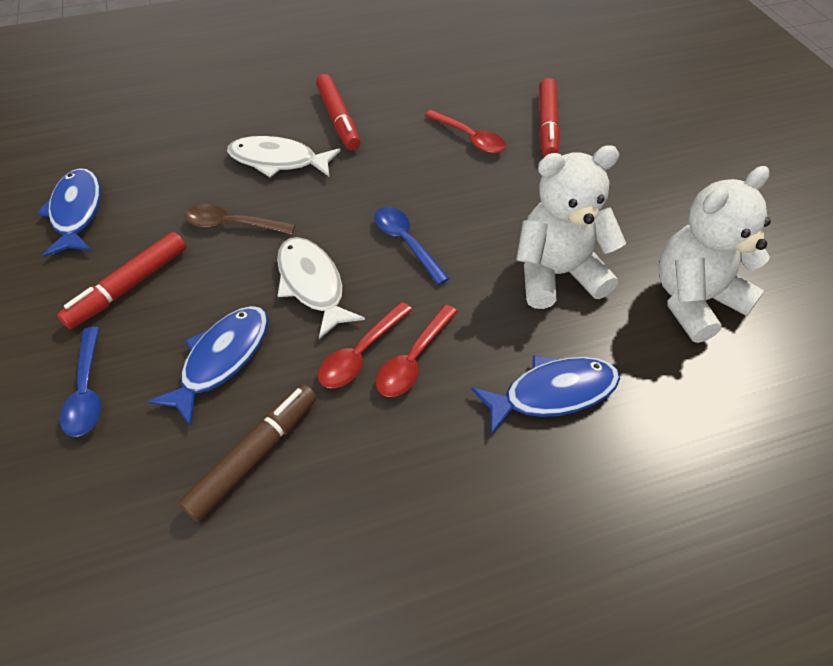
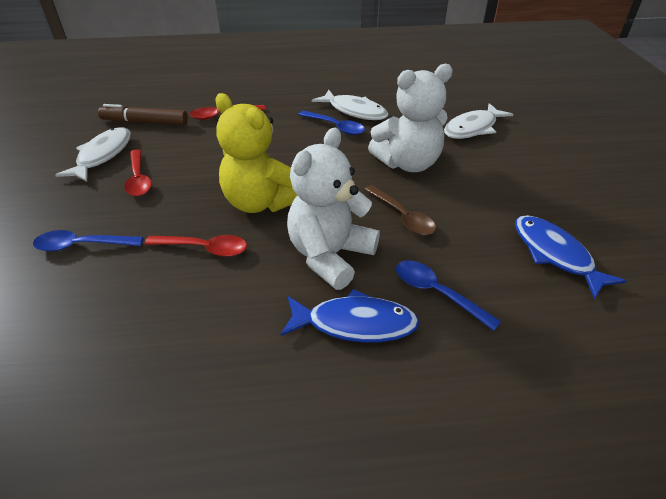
blue fish: 3 -> 2
blue spoon: 2 -> 3
red marker: 3 -> 0
white fish: 2 -> 3
yellow teddy bear: 0 -> 1

